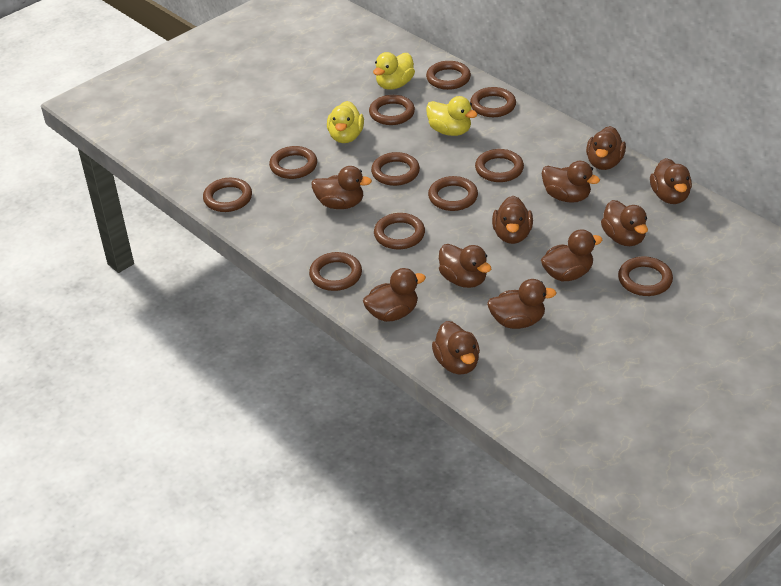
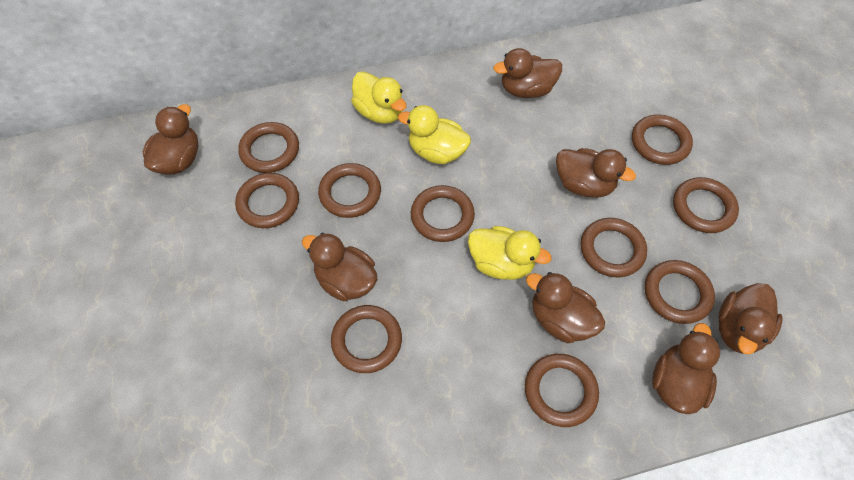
brown duck: 11 -> 7
brown ring: 11 -> 10

